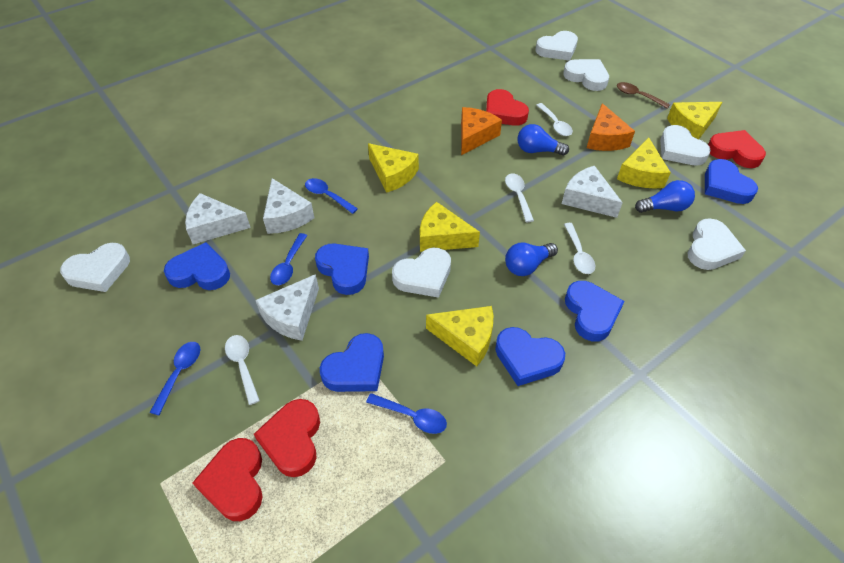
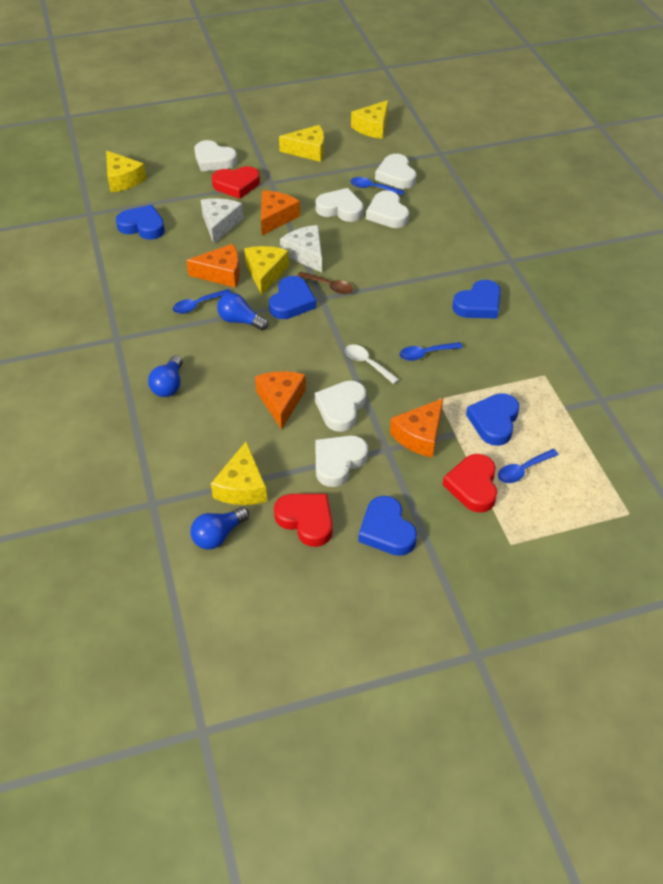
blue heart: 6 -> 5
orange cheese: 2 -> 4
red heart: 4 -> 3
white cheese: 4 -> 2
white spoon: 4 -> 1

